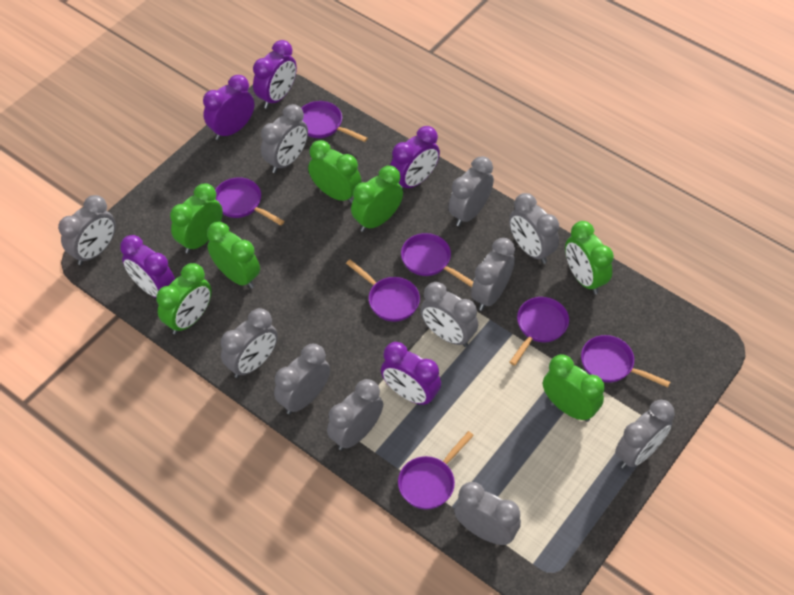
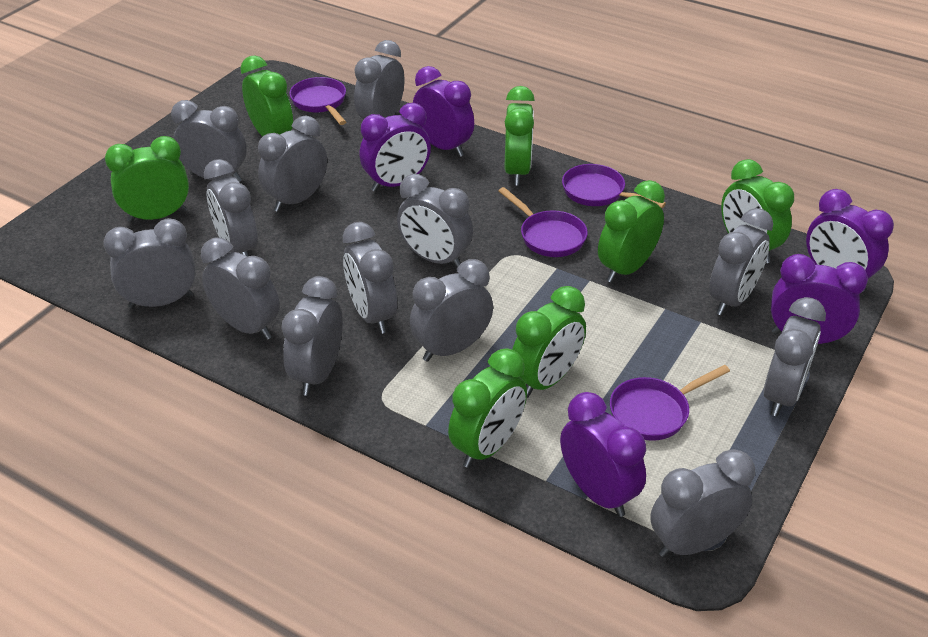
grey clock: 11 -> 13
purple pan: 7 -> 4

